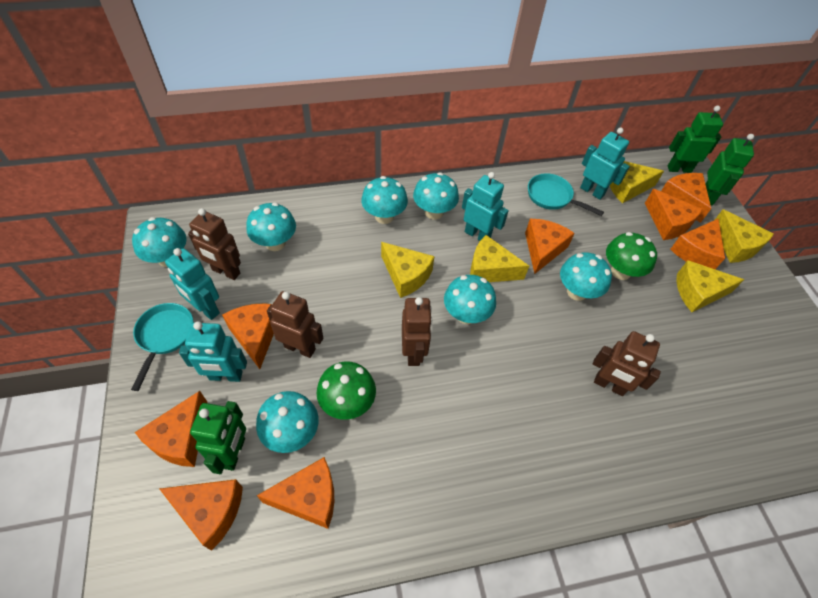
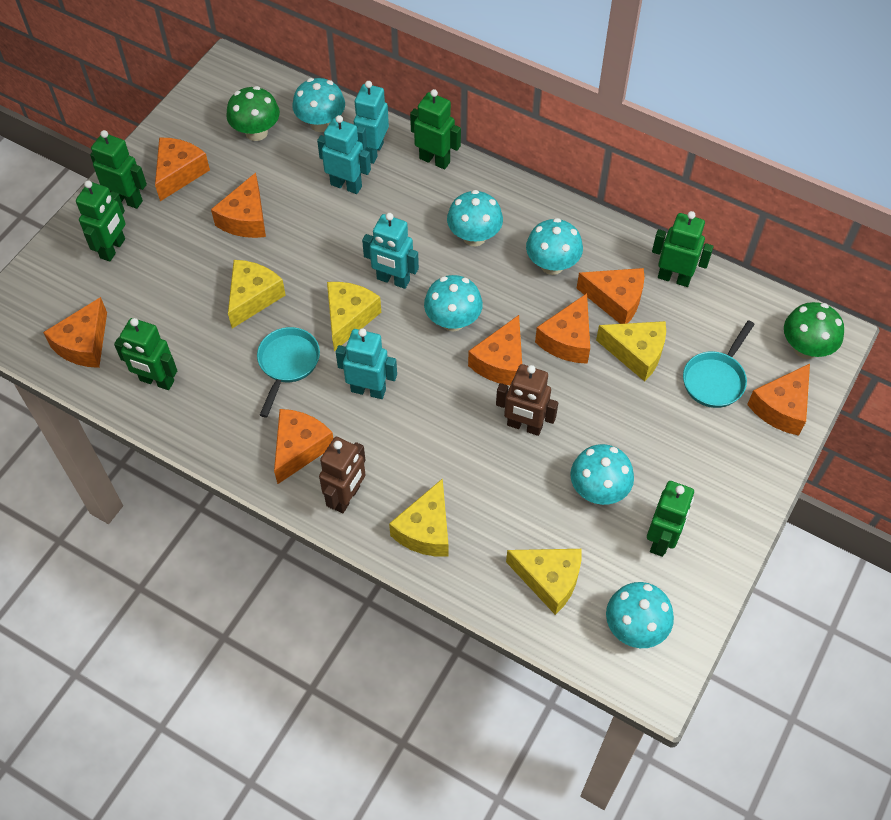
brown robot: 4 -> 2
green robot: 3 -> 6
turquoise mushroom: 7 -> 6

